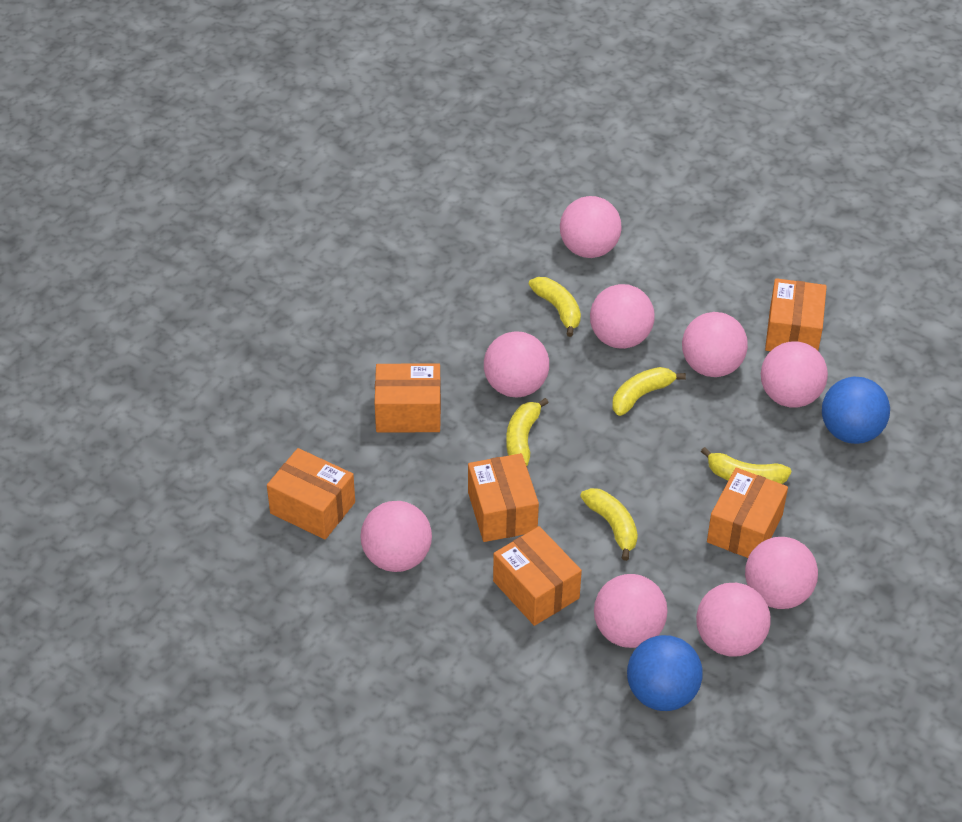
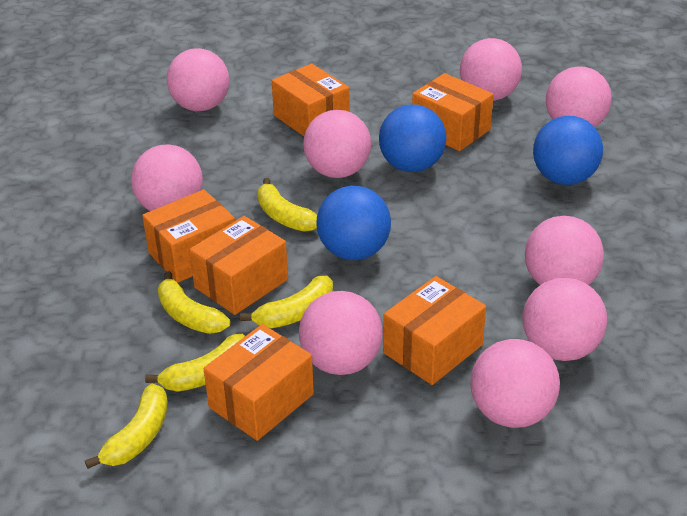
blue ball: 2 -> 3

